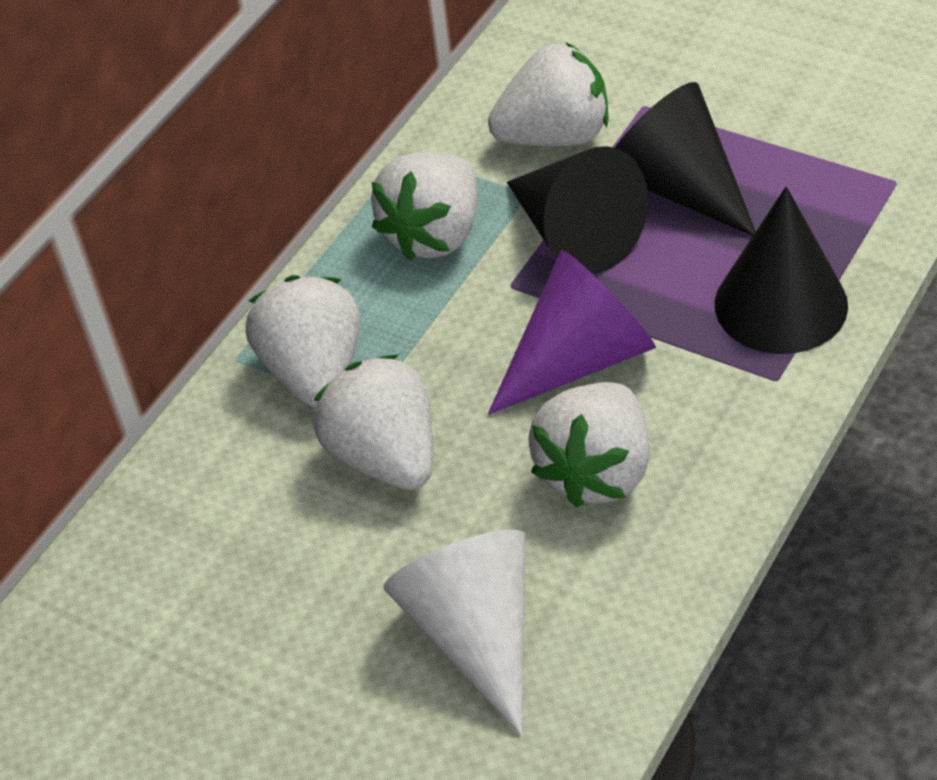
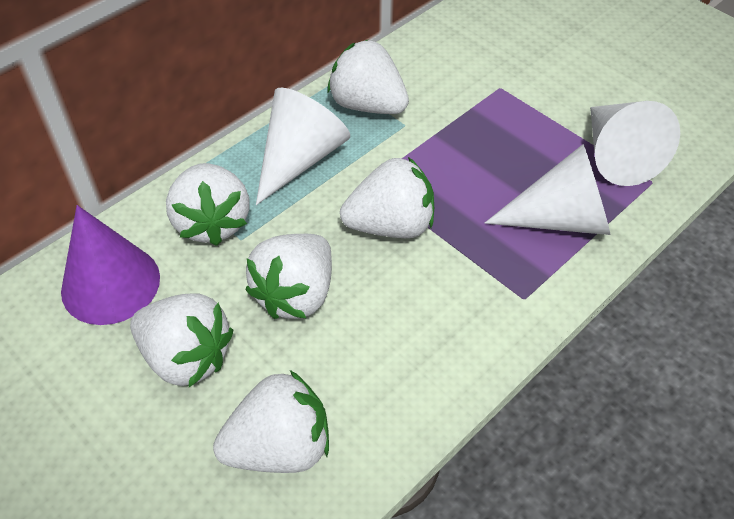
black cone: 3 -> 0
white cone: 1 -> 3
white strawberry: 5 -> 6

